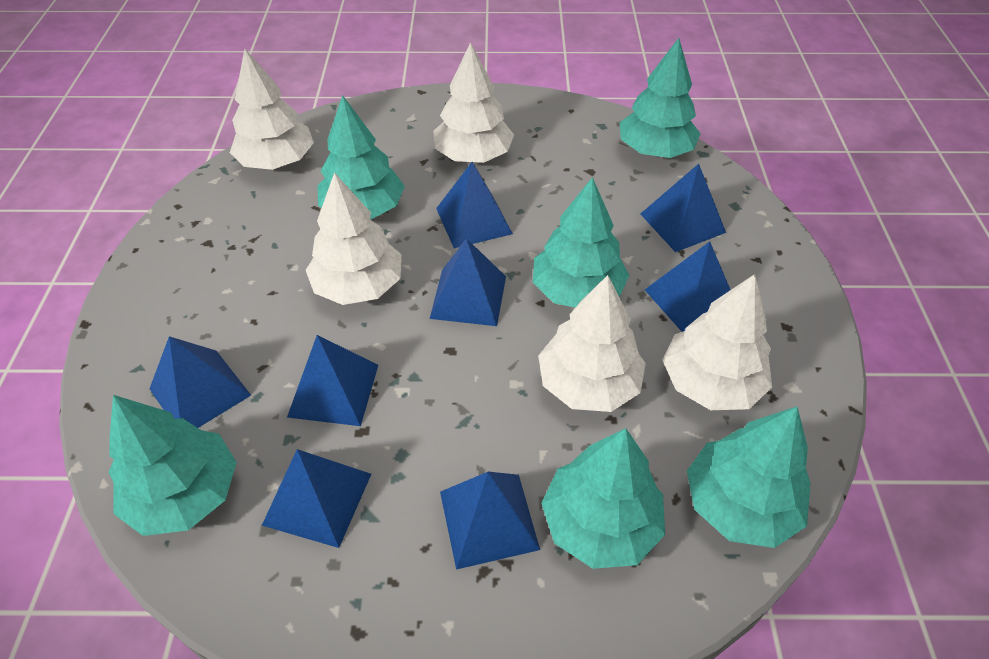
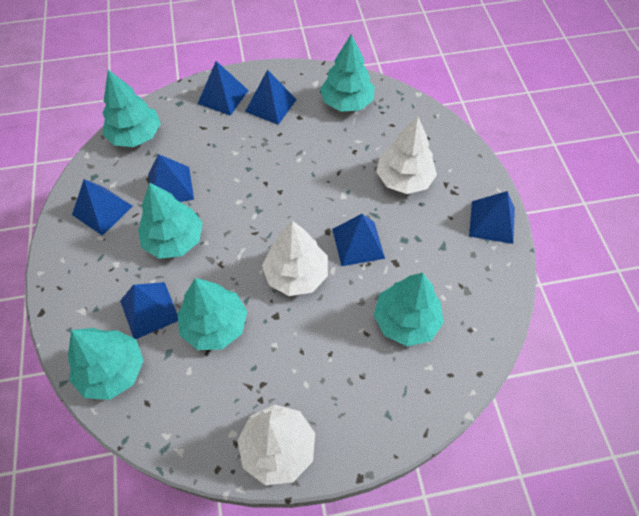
blue pyramid: 8 -> 7
white tree: 5 -> 3

